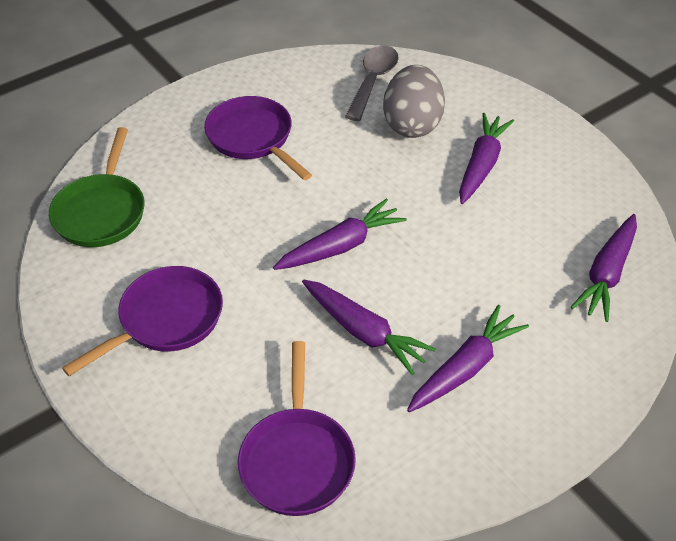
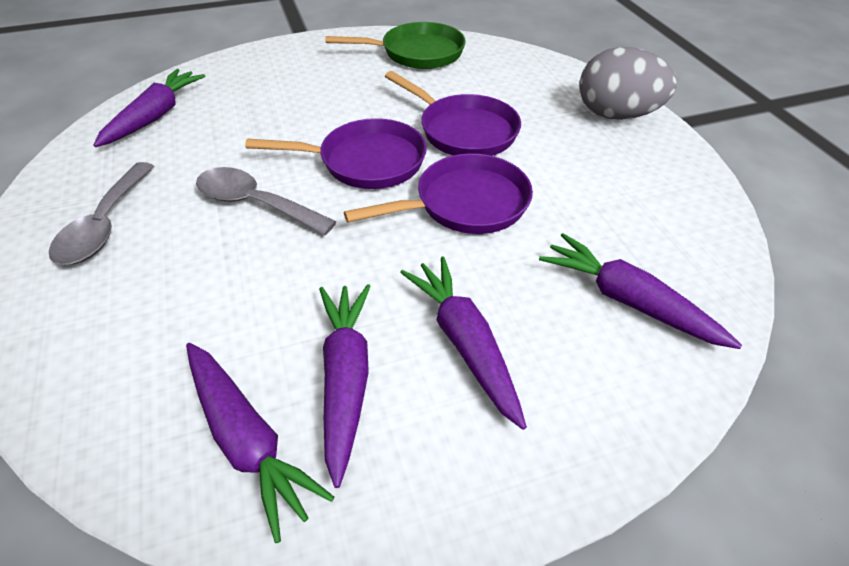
grey spoon: 1 -> 2

